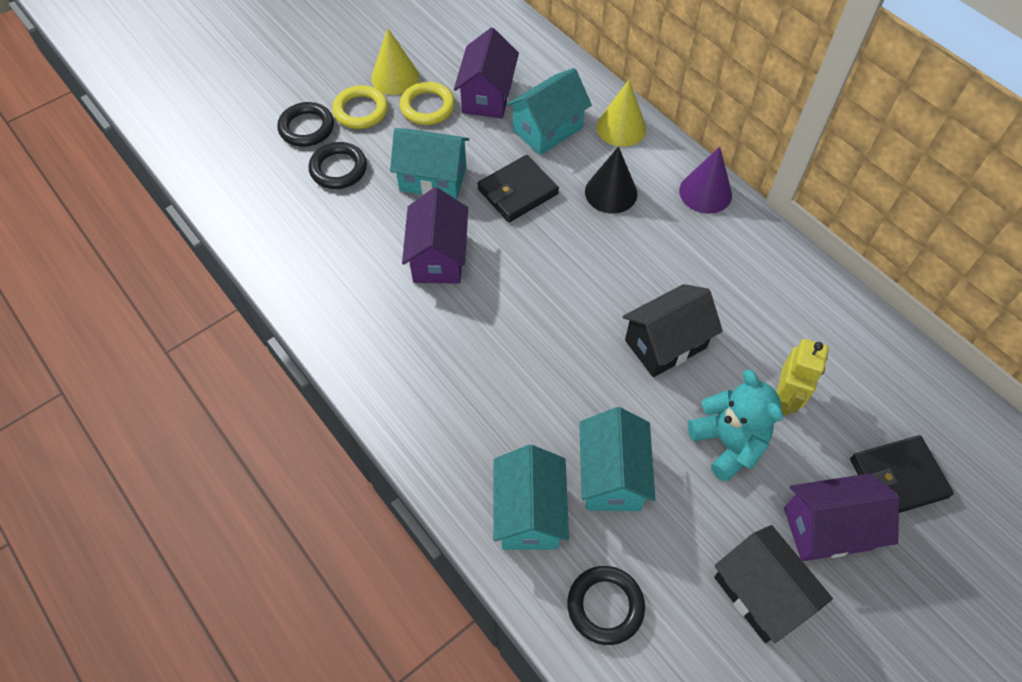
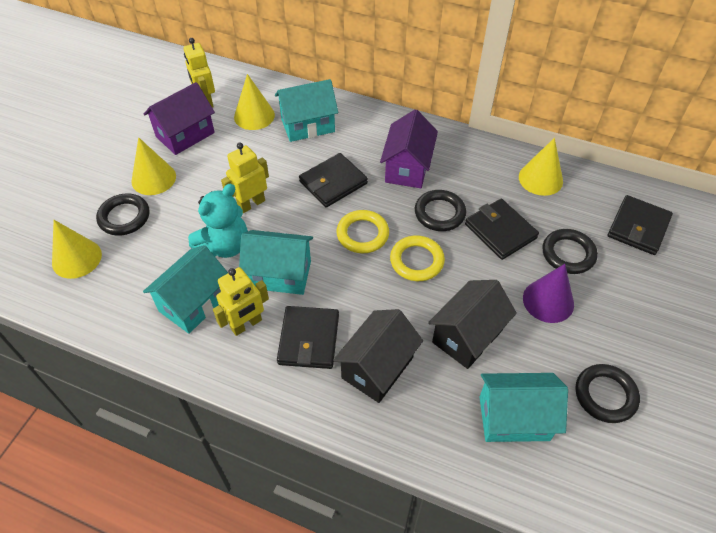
black cone: 1 -> 0
black ring: 3 -> 4
black wallet: 2 -> 4
purple house: 3 -> 2
yellow cone: 2 -> 4
yellow robot: 1 -> 3

